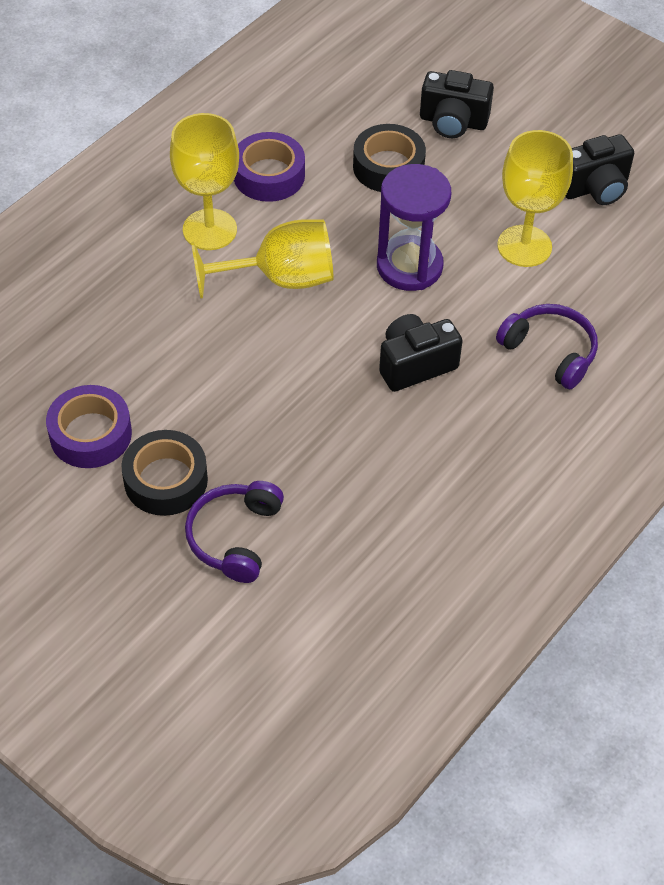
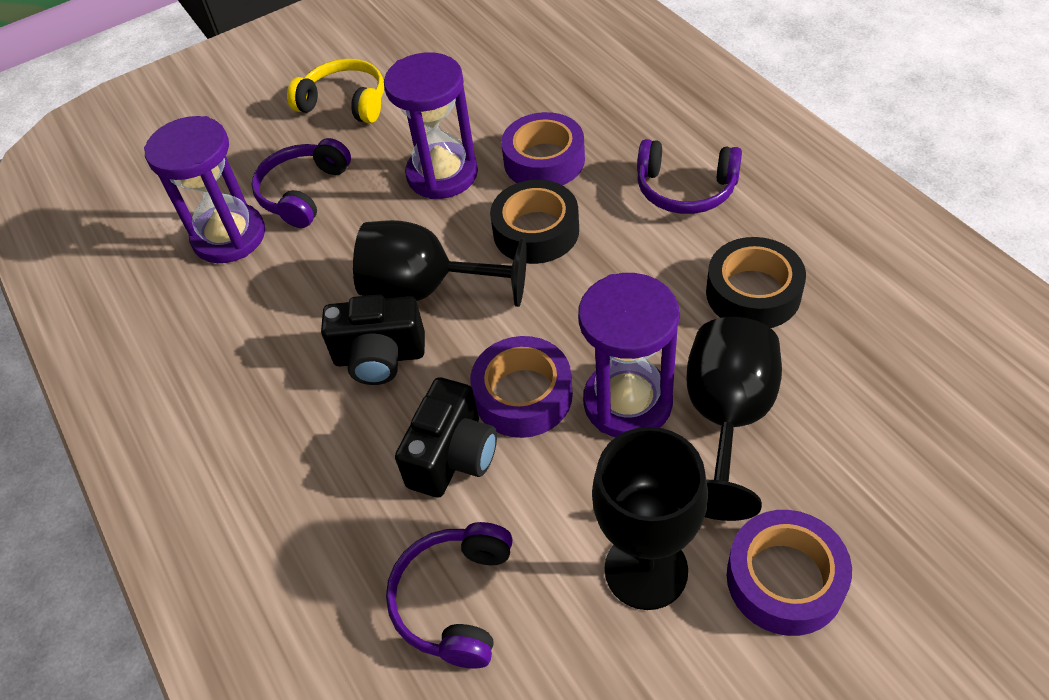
black camera: 3 -> 2
black goblet: 0 -> 3
purple headphones: 2 -> 3
purple hourglass: 1 -> 3
purple tape: 2 -> 3
yellow goblet: 3 -> 0
yellow headphones: 0 -> 1

